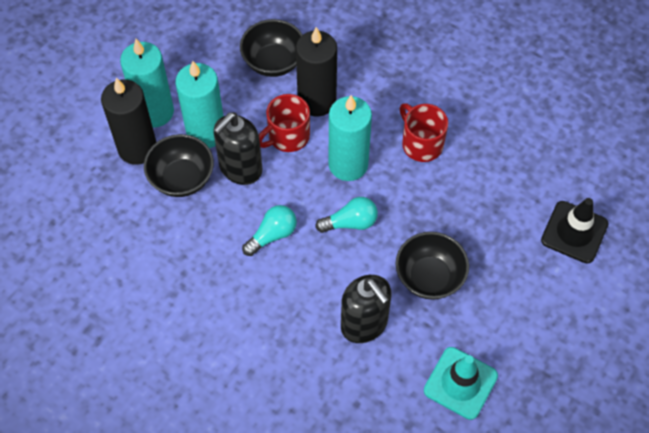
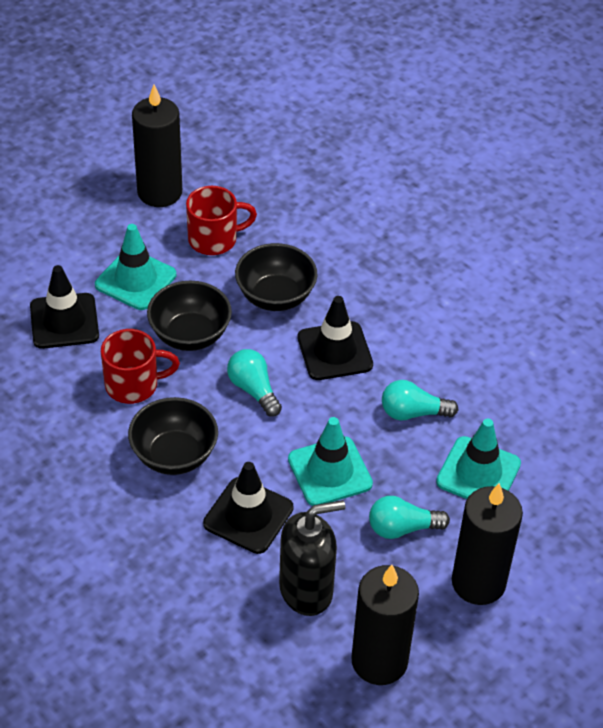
black candle: 2 -> 3
black soap dispenser: 2 -> 1
black traffic cone: 1 -> 3
turquoise candle: 3 -> 0
turquoise light bulb: 2 -> 3
turquoise traffic cone: 1 -> 3

